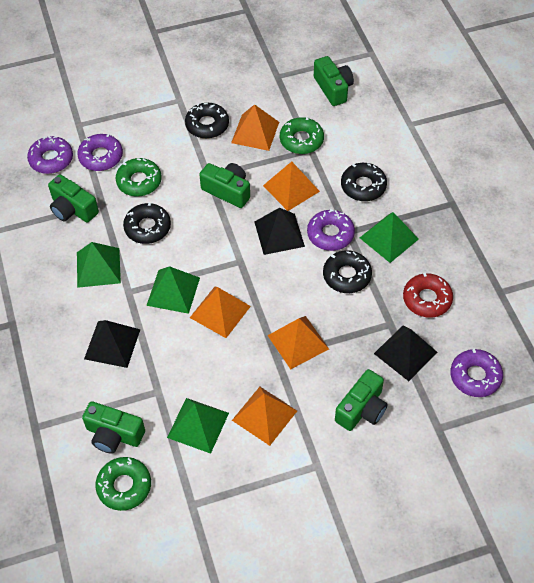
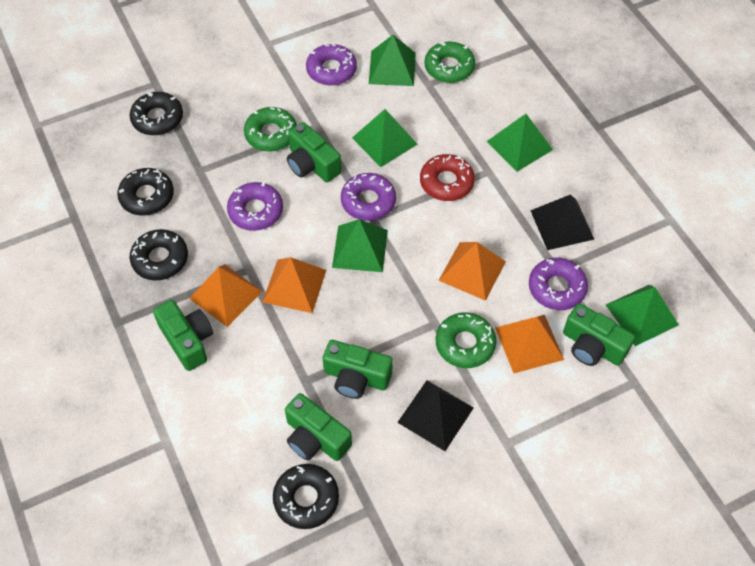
black pyramid: 3 -> 2
green pyramid: 4 -> 5
orange pyramid: 5 -> 4

